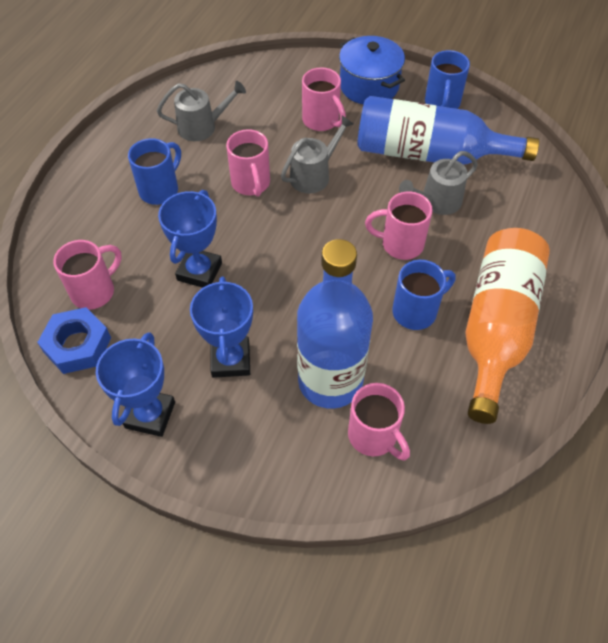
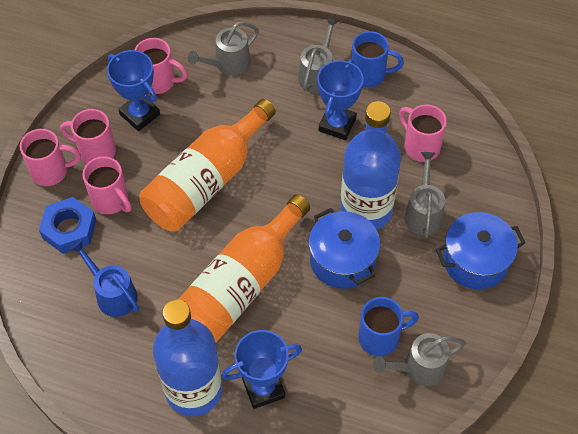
blue mug: 3 -> 2
blue pot: 1 -> 2
blue watering can: 0 -> 1
grey watering can: 3 -> 4
orange bottle: 1 -> 2

